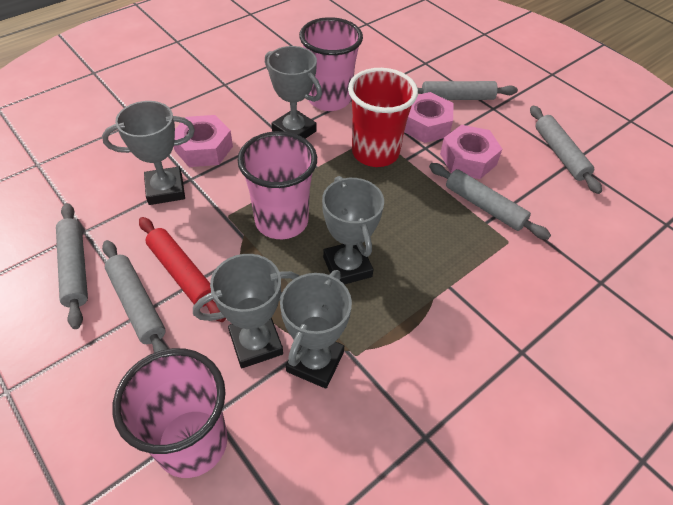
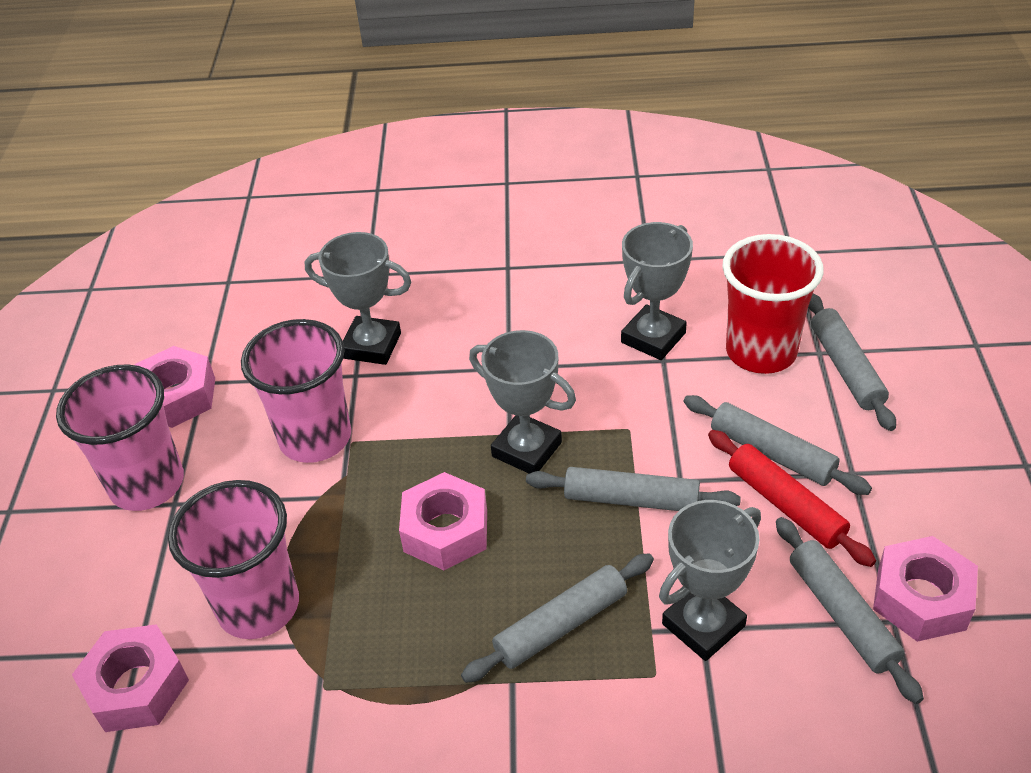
grey trophy: 5 -> 4
pink nut: 3 -> 4

